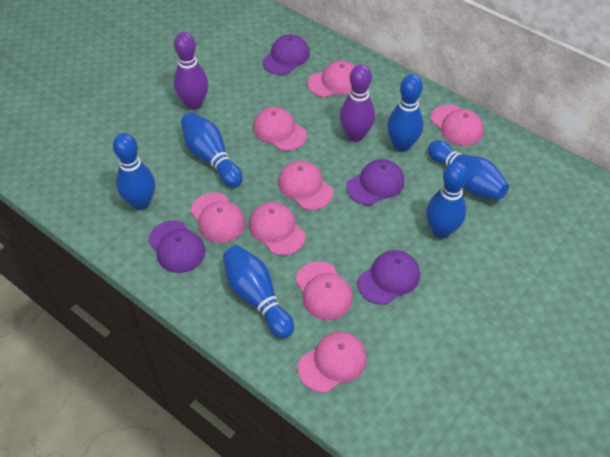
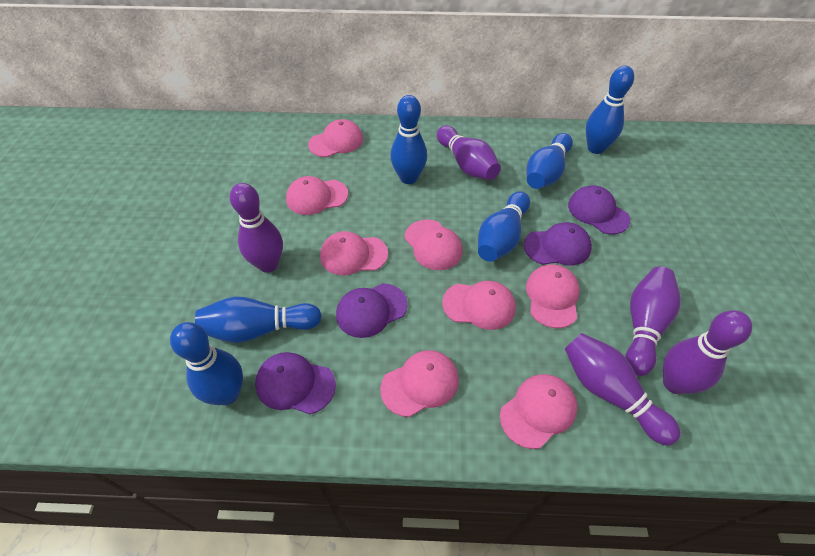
purple bowling pin: 2 -> 5

